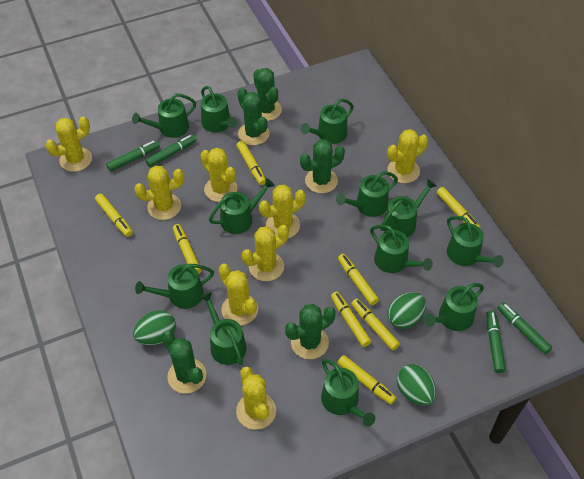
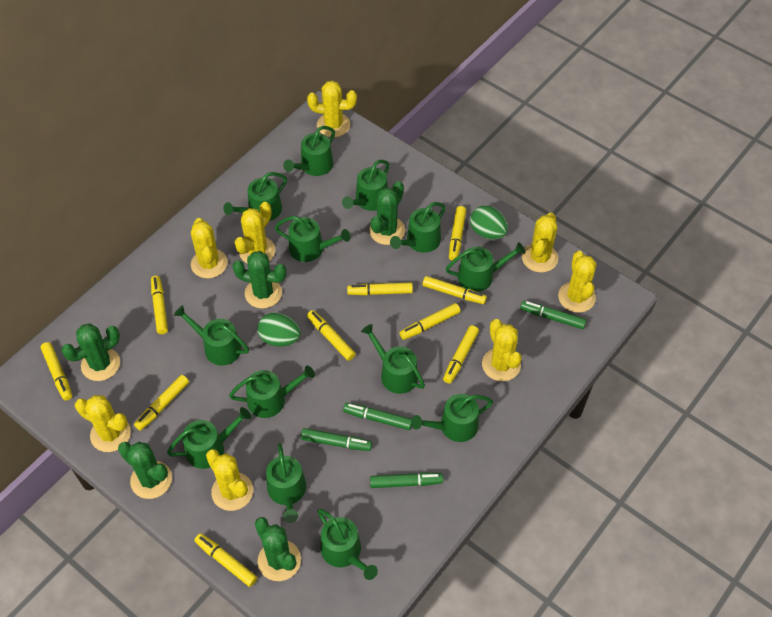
green egg: 3 -> 2
green watering can: 12 -> 13
yellow marker: 8 -> 10

